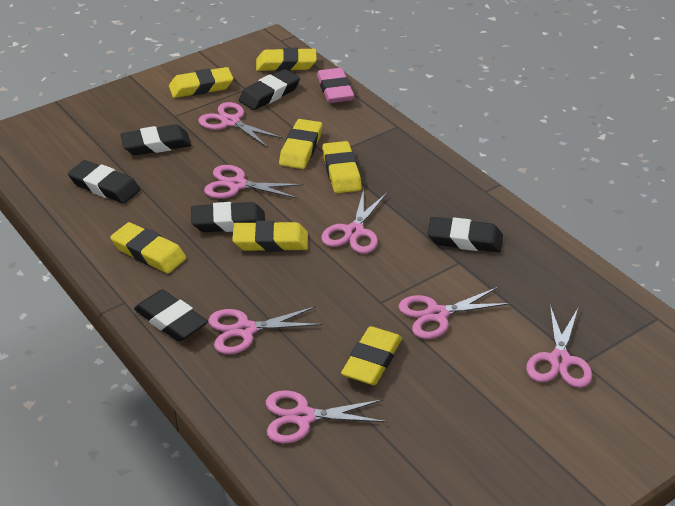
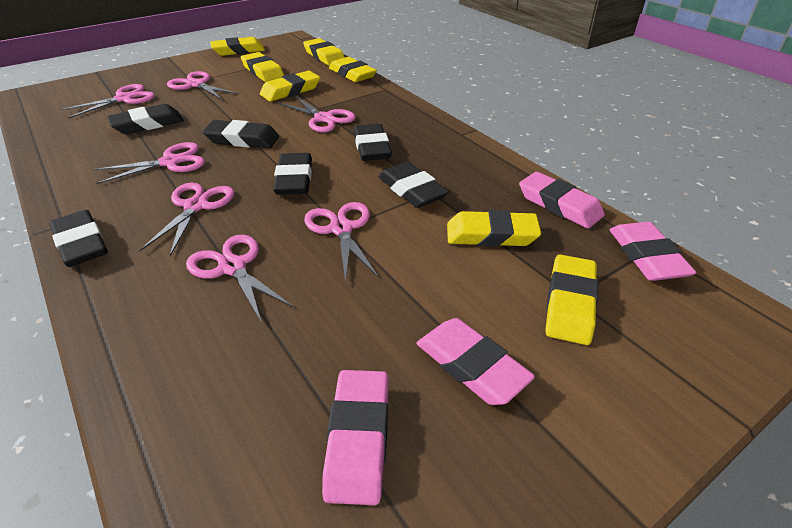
pink eraser: 1 -> 4

